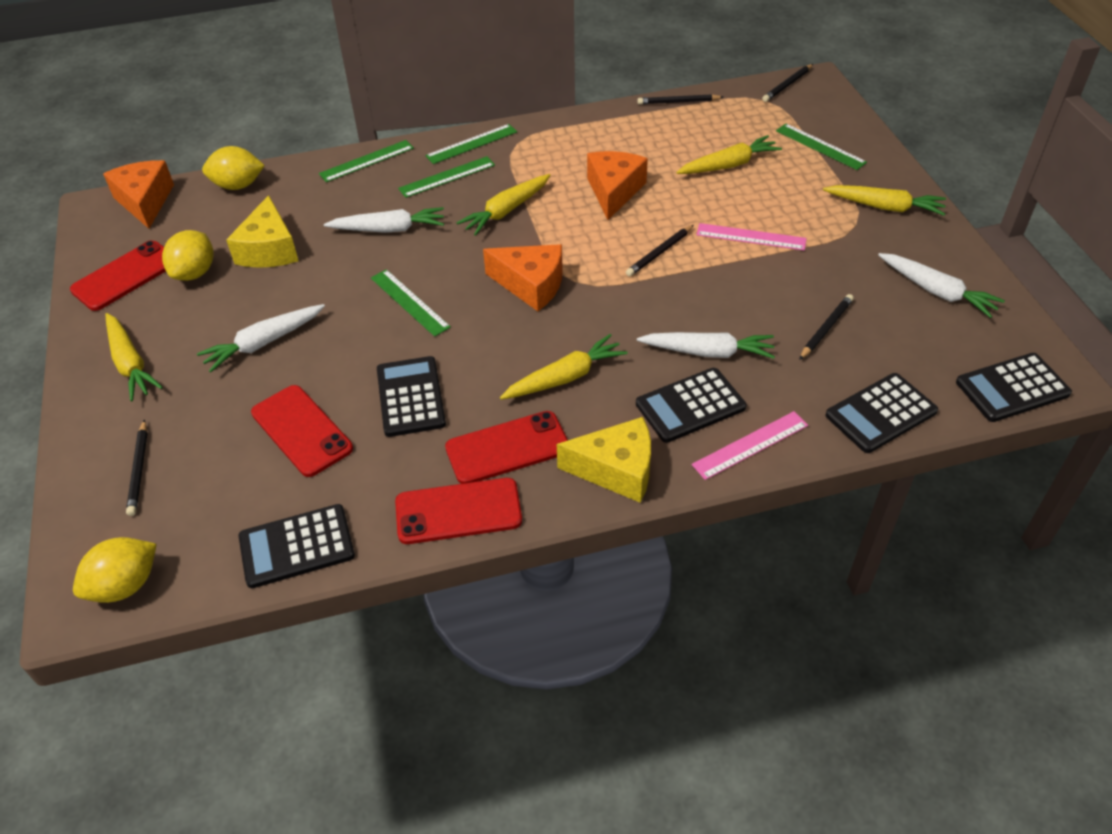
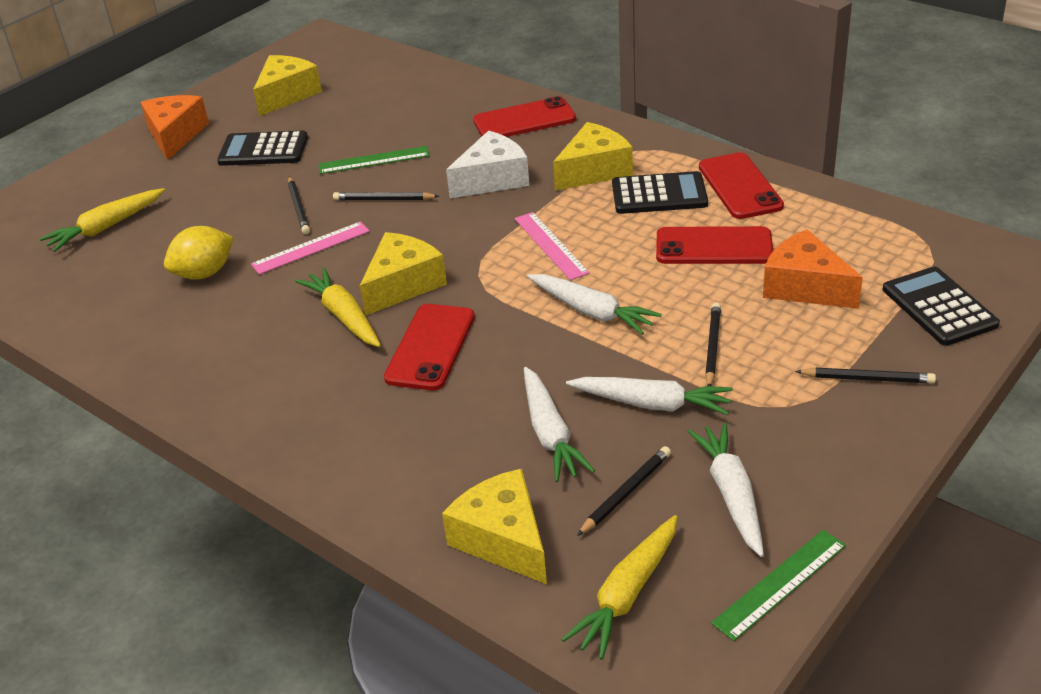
black calculator: 5 -> 3
green ruler: 5 -> 2
orange cheese: 3 -> 2
white cheese: 0 -> 1
yellow carrot: 5 -> 3
yellow cheese: 2 -> 4
yellow lemon: 3 -> 1

